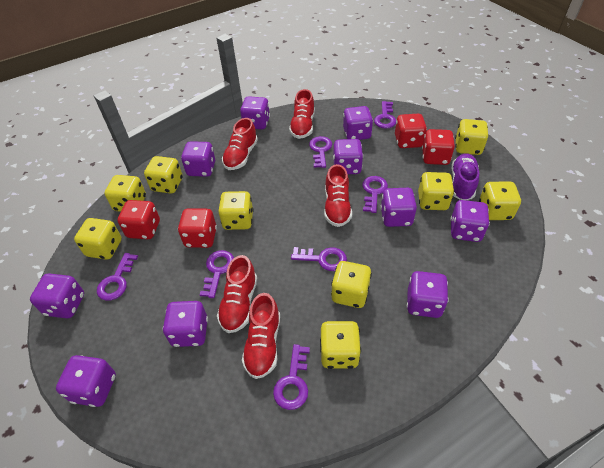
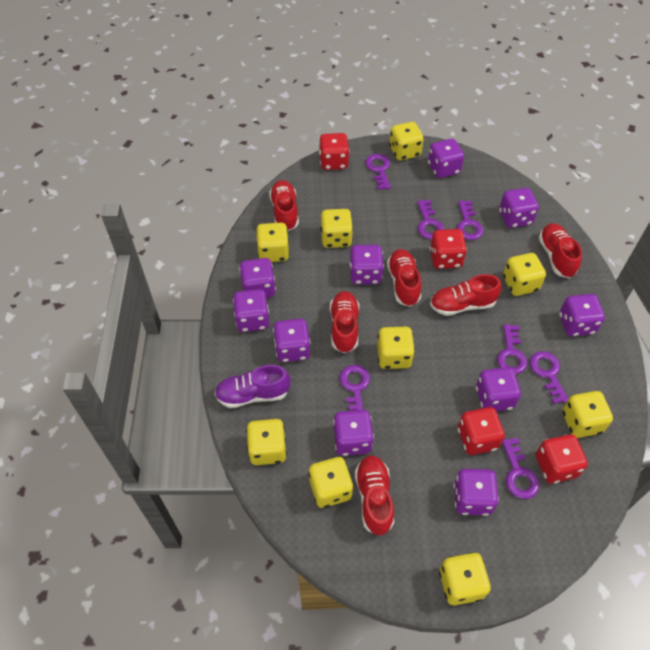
red shoe: 5 -> 6

